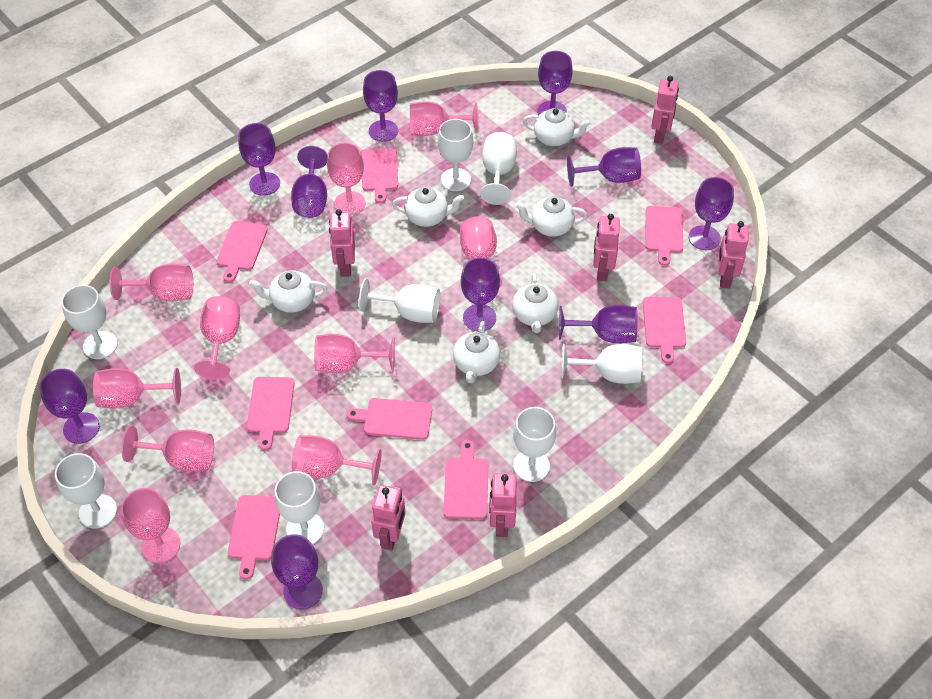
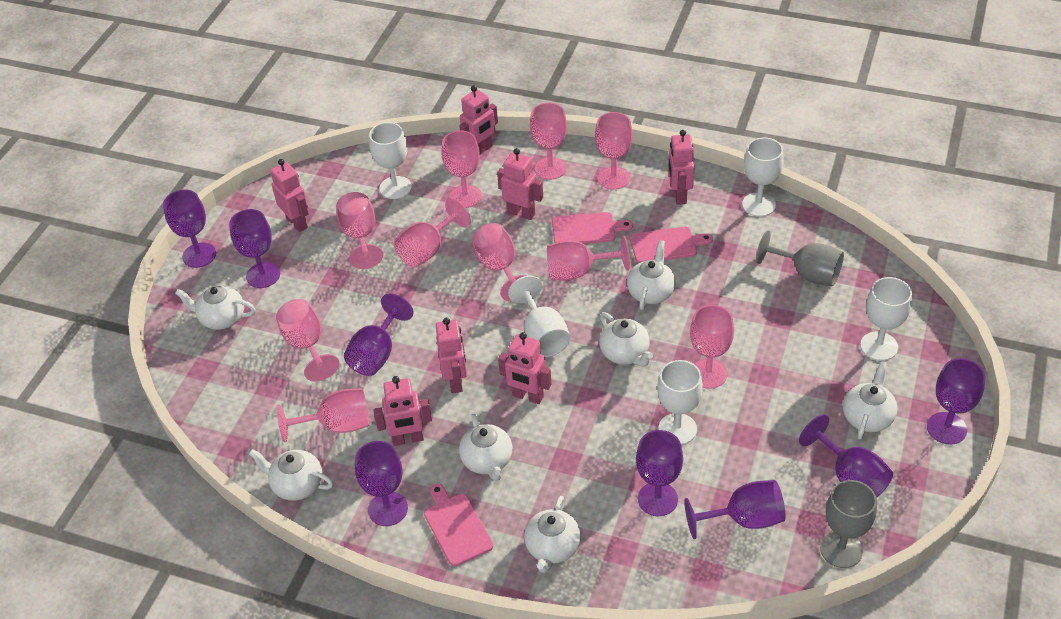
grey goblet: 0 -> 2
pink cutting board: 8 -> 3
pink robot: 6 -> 7
purple goblet: 10 -> 8
white goblet: 8 -> 5
white teapot: 6 -> 7

